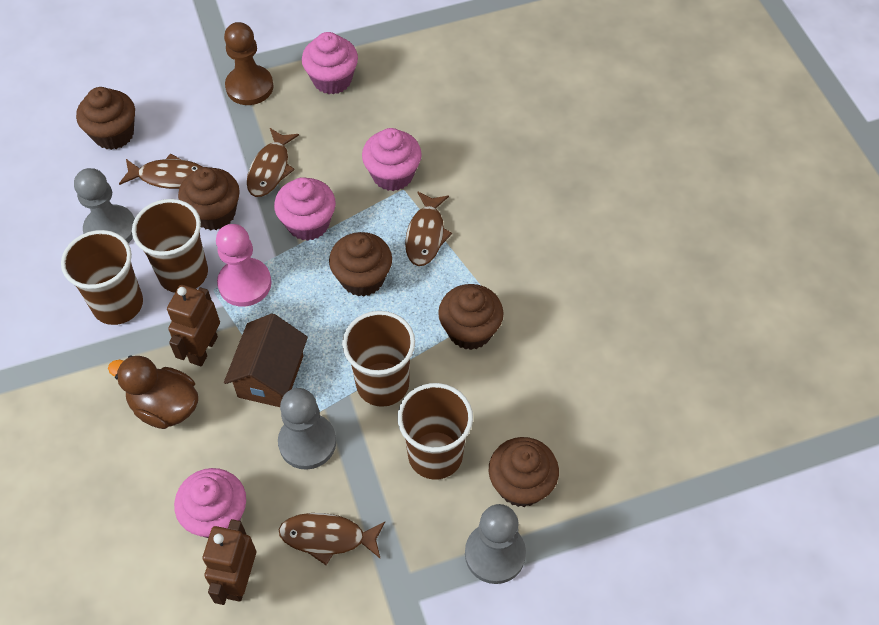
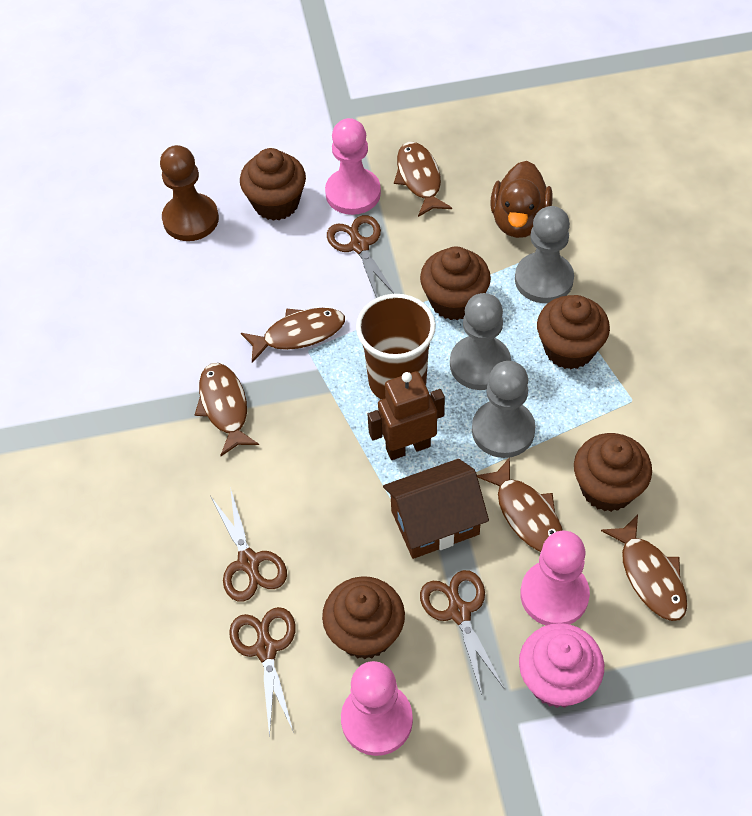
brown cup: 4 -> 1
brown fish: 4 -> 5
brown robot: 2 -> 1
brown scissors: 0 -> 4
pink cupcake: 4 -> 1
pink pawn: 1 -> 3

